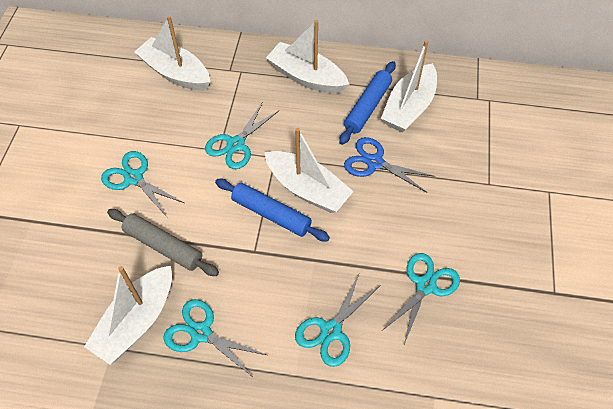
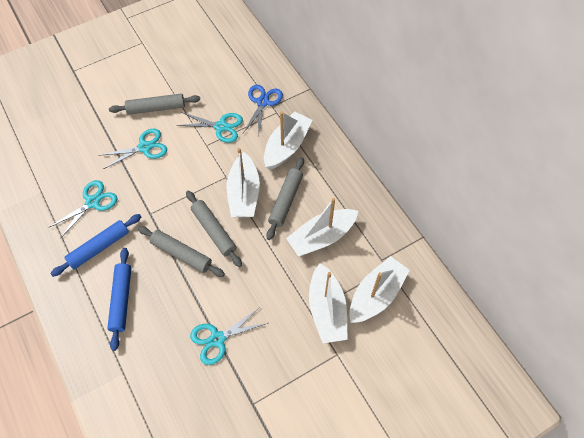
grey rolling pin: 1 -> 4
turquoise scissors: 5 -> 4

